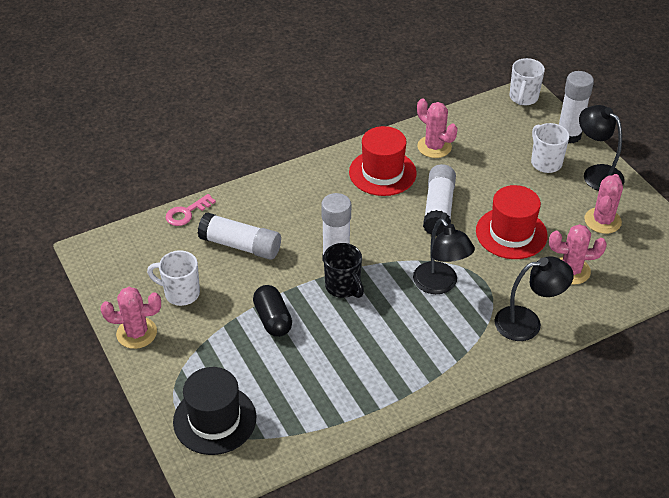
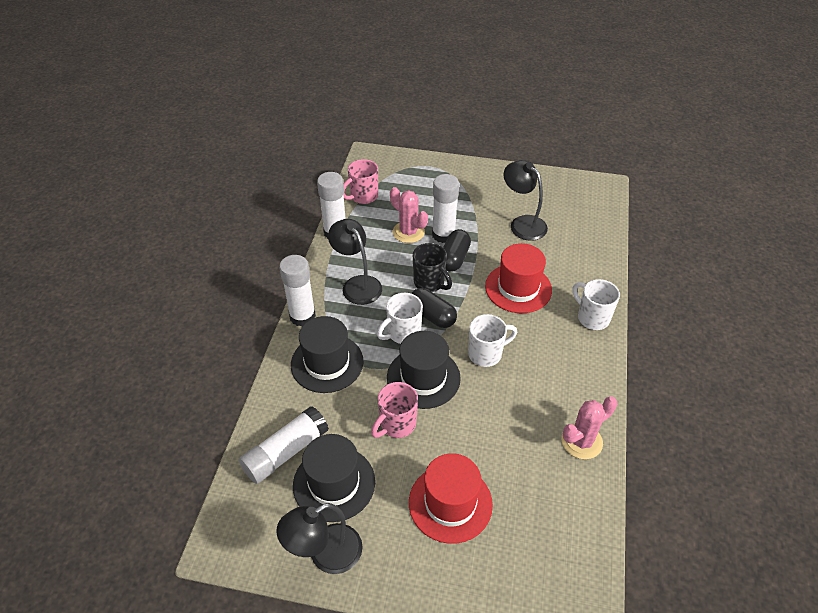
black capsule: 1 -> 2
black hat: 1 -> 3
pink cactus: 4 -> 2
pink key: 1 -> 0
pink mug: 0 -> 2

